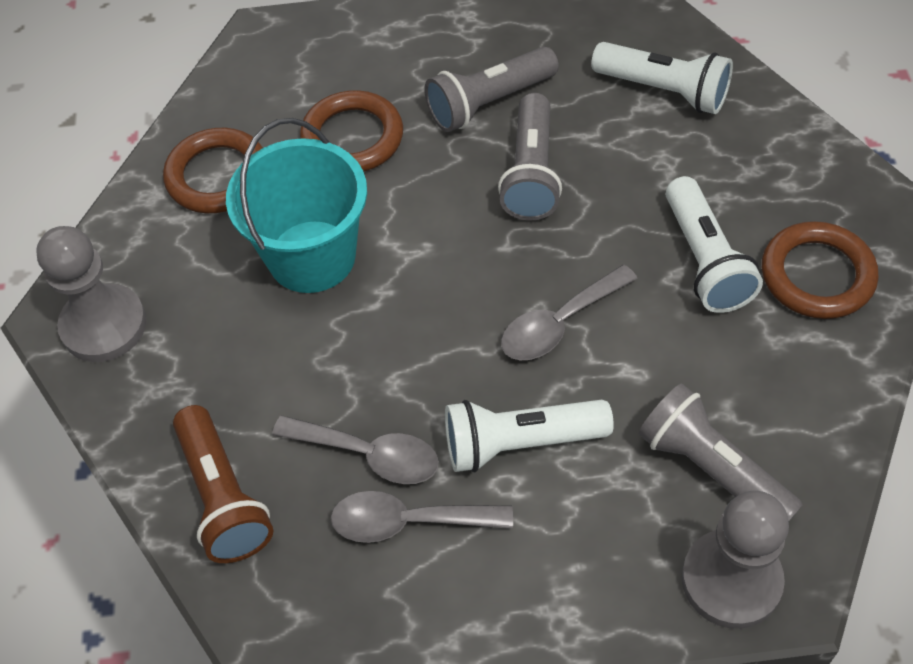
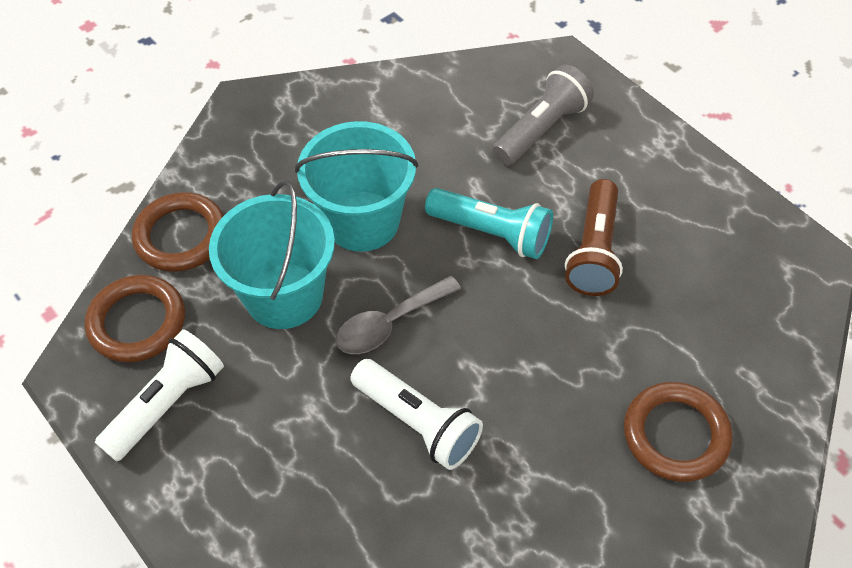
grey flashlight: 3 -> 1
grey pawn: 2 -> 0
grey spoon: 3 -> 1
turquoise bucket: 1 -> 2
turquoise flashlight: 0 -> 1
white flashlight: 3 -> 2

